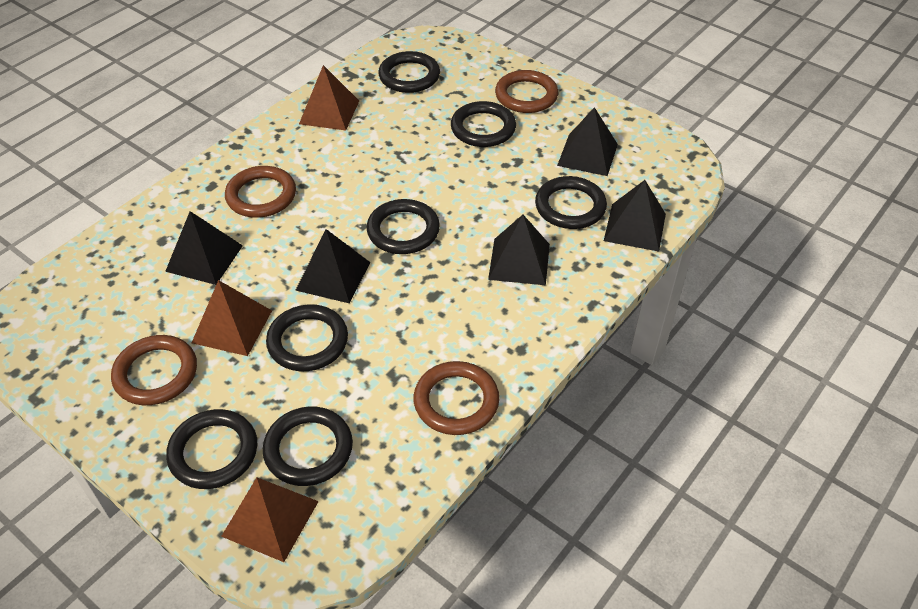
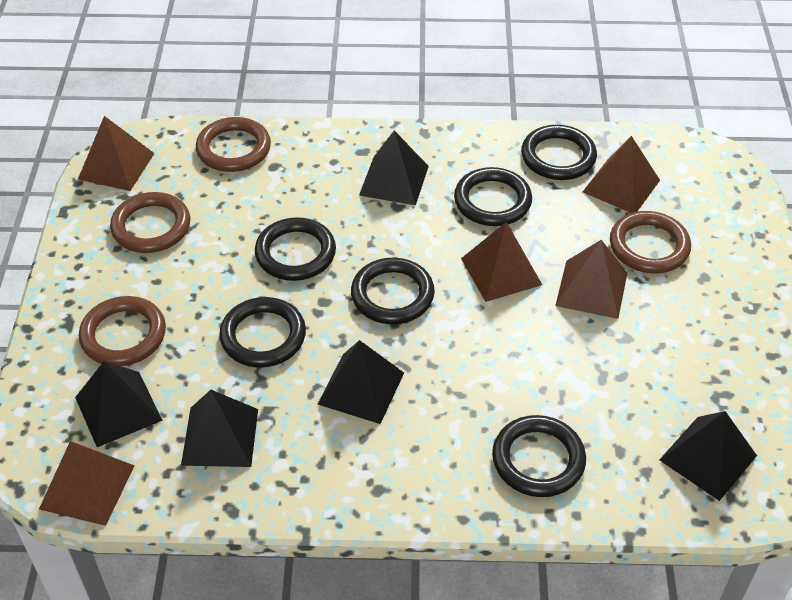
black ring: 7 -> 6
brown pyramid: 3 -> 5

